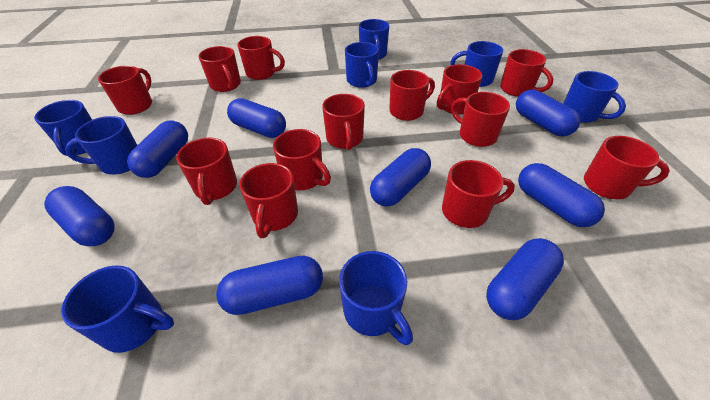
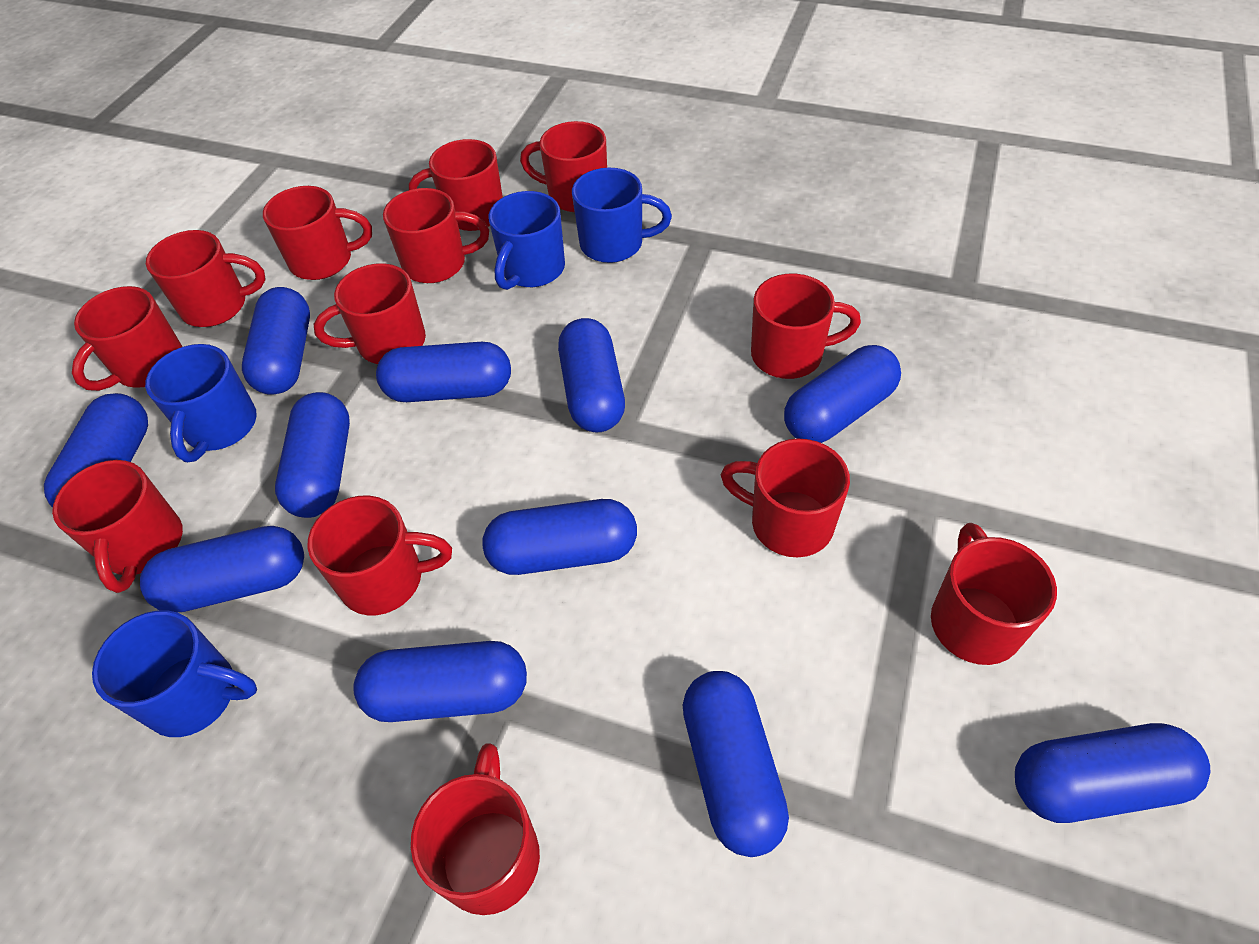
blue capsule: 8 -> 11
blue mug: 8 -> 4

